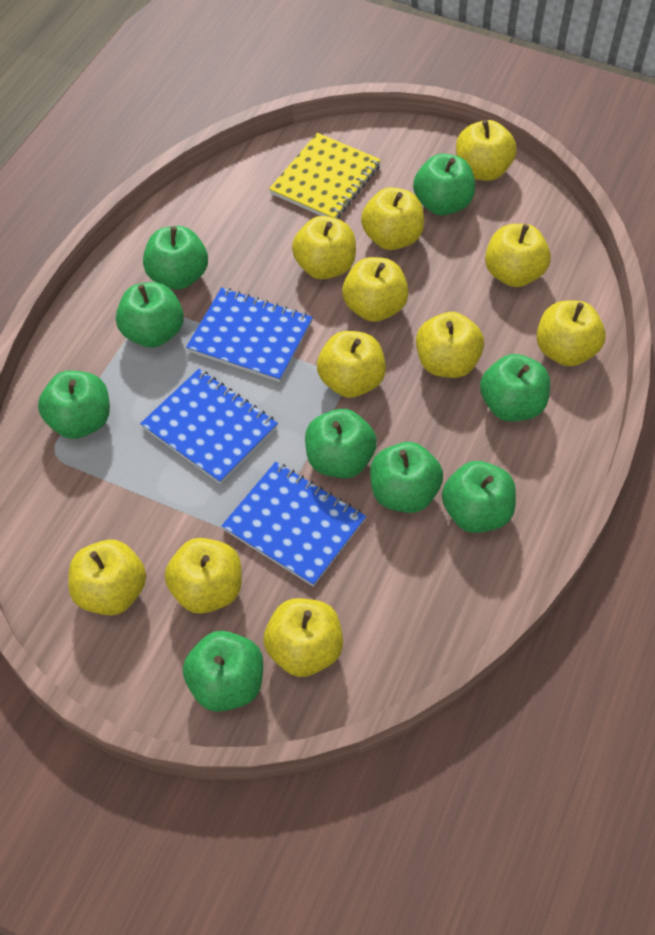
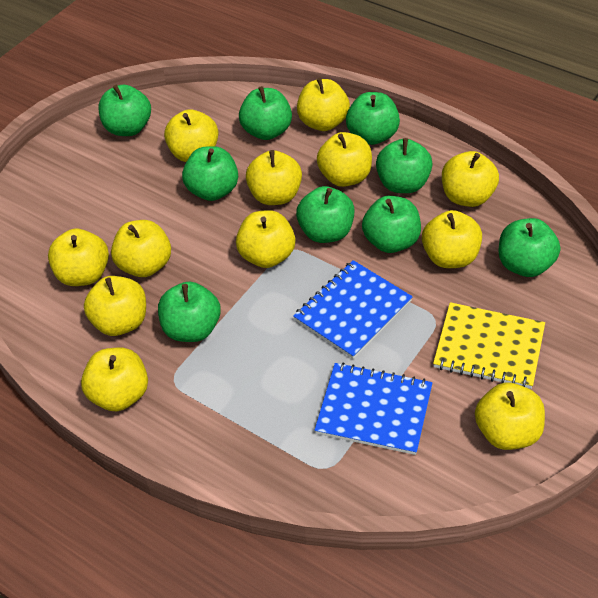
blue notebook: 3 -> 2
yellow apple: 11 -> 12

